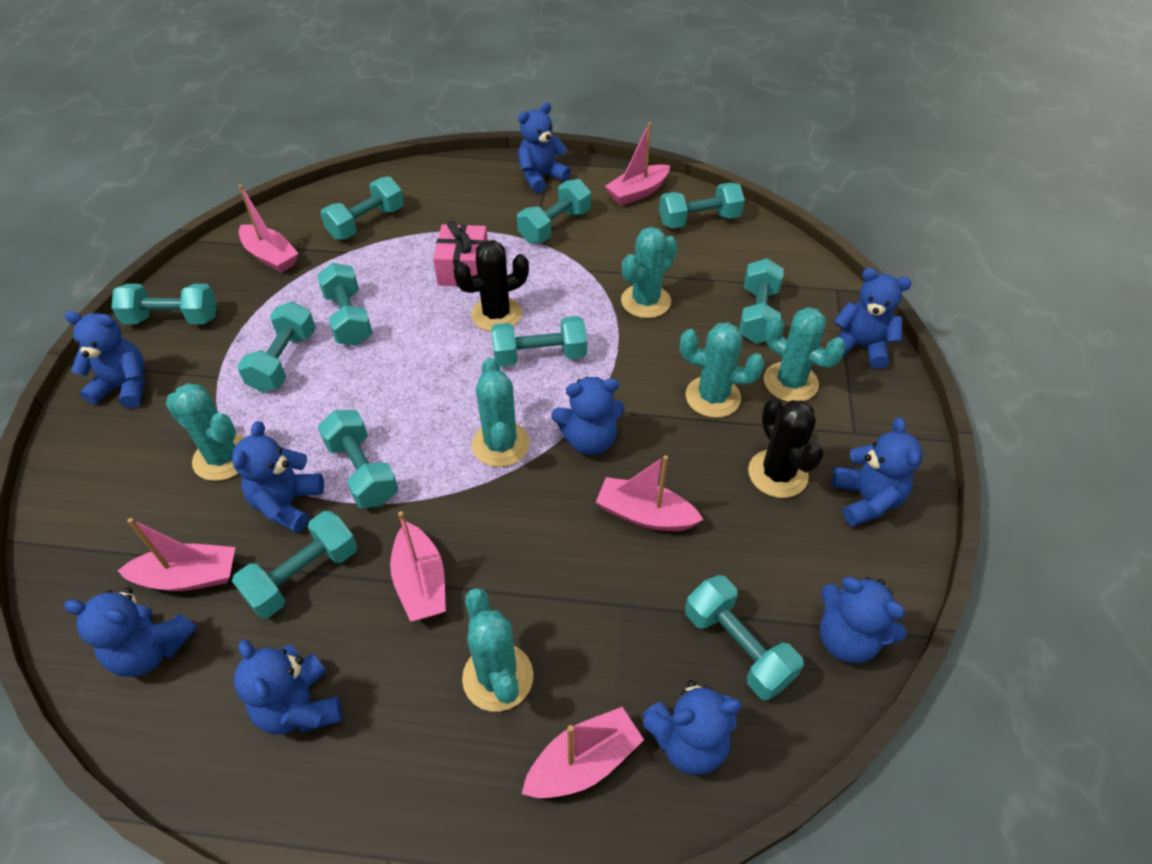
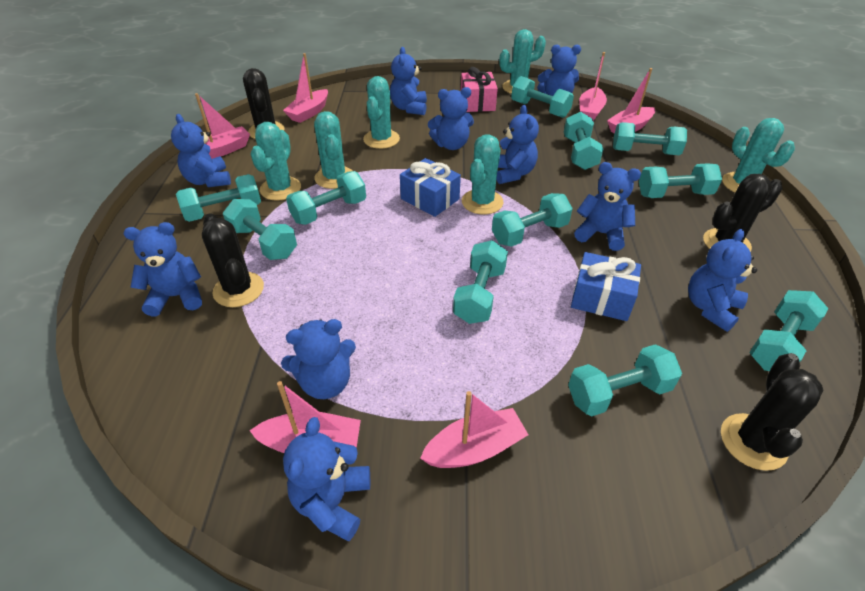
black cactus: 2 -> 4
blue gift: 0 -> 2

